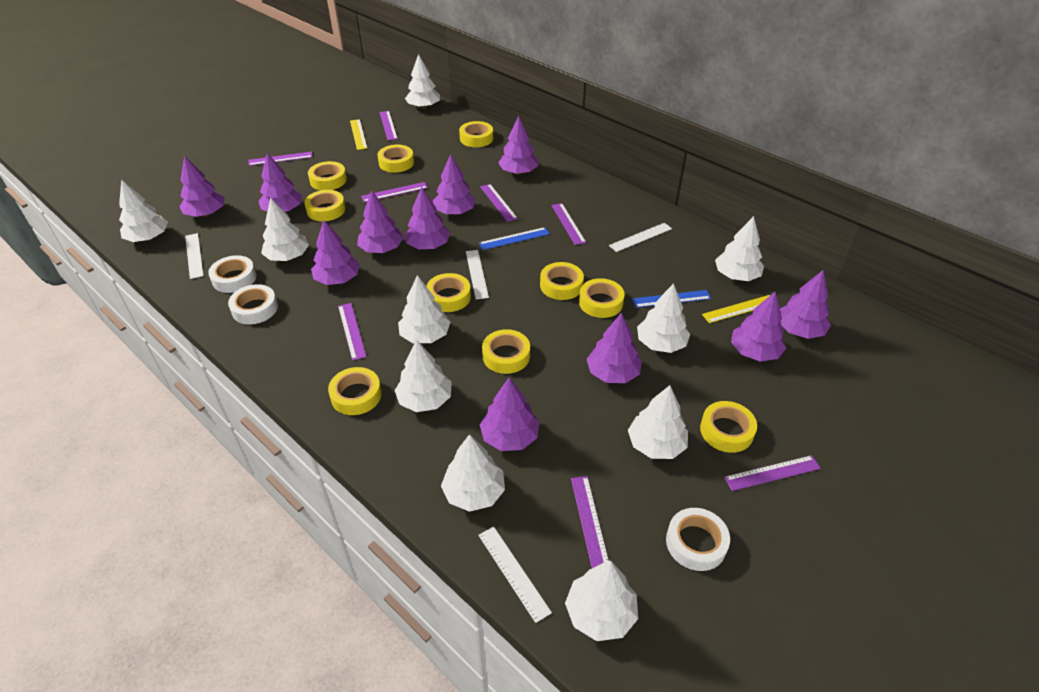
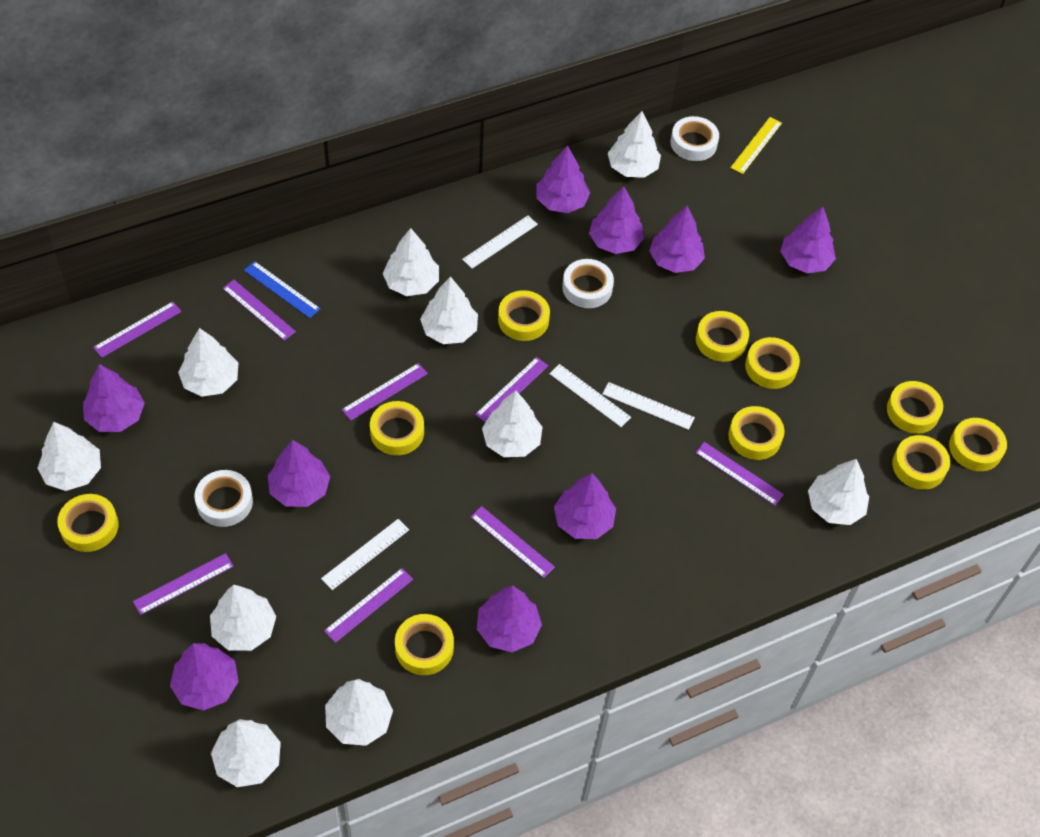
blue ruler: 2 -> 1
purple tree: 11 -> 9
yellow ruler: 2 -> 1

